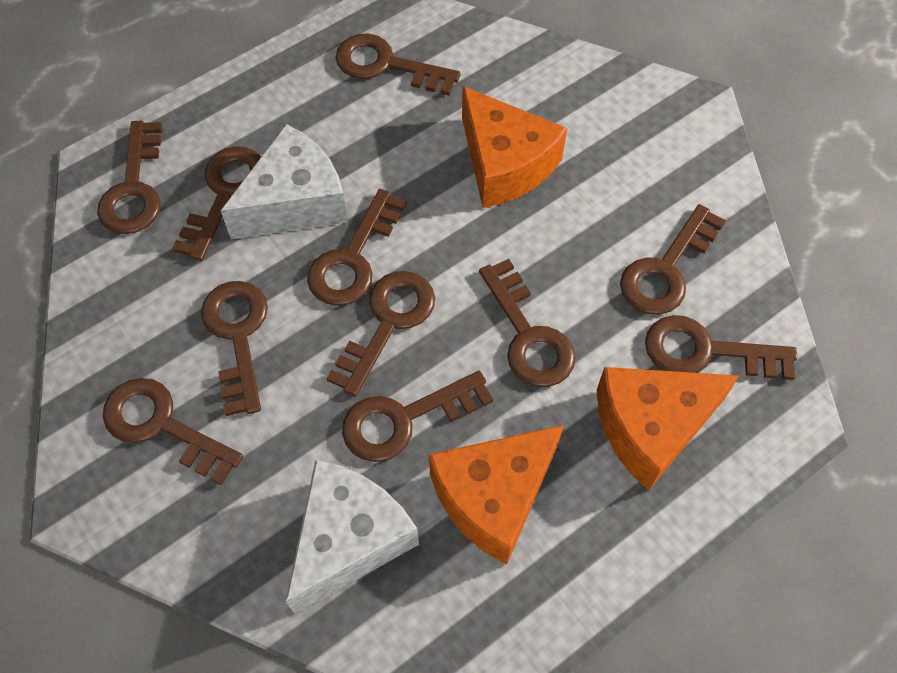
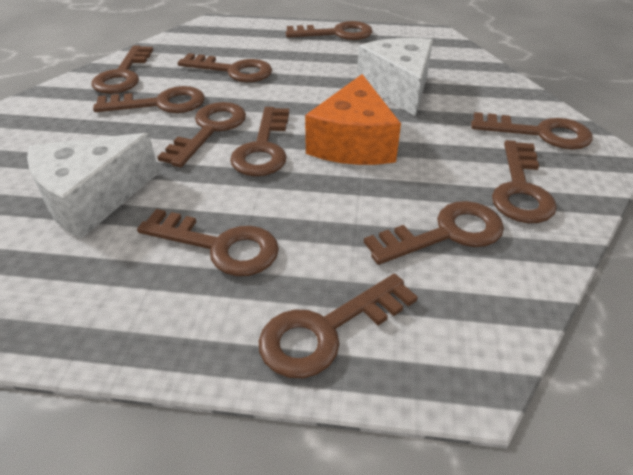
orange cheese: 3 -> 1

